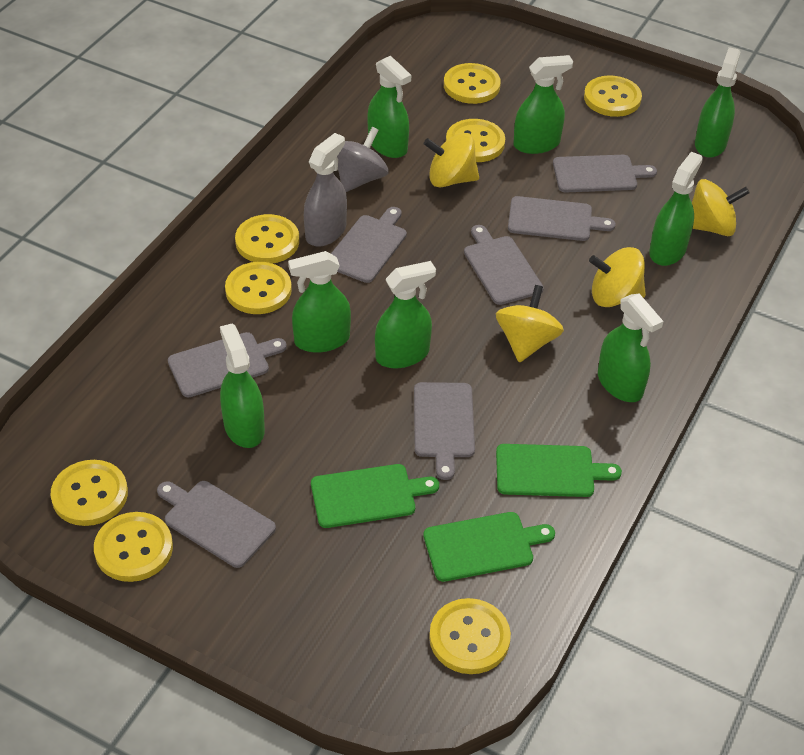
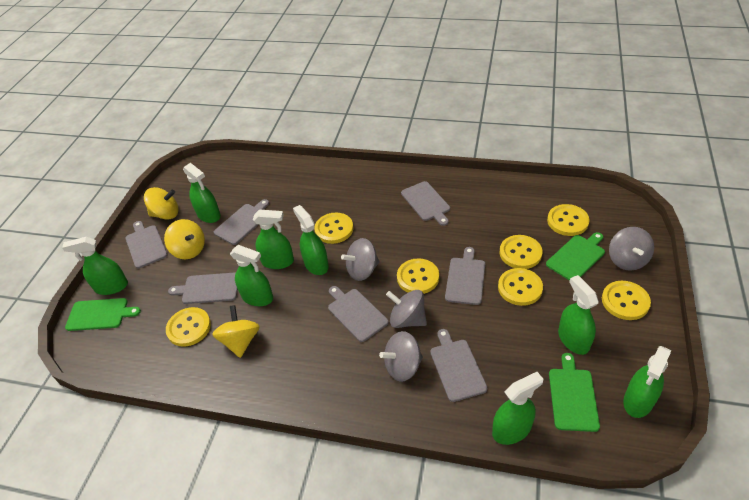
grey spinning top: 1 -> 4
grey spray bottle: 1 -> 0
yellow button: 8 -> 7
yellow spinning top: 4 -> 3

